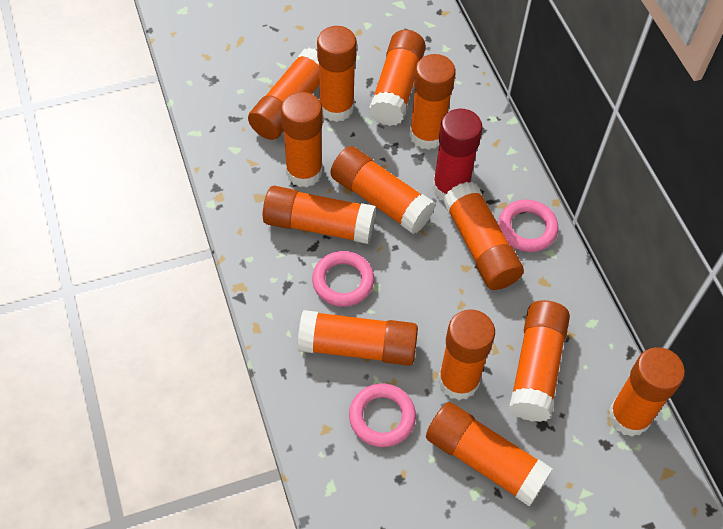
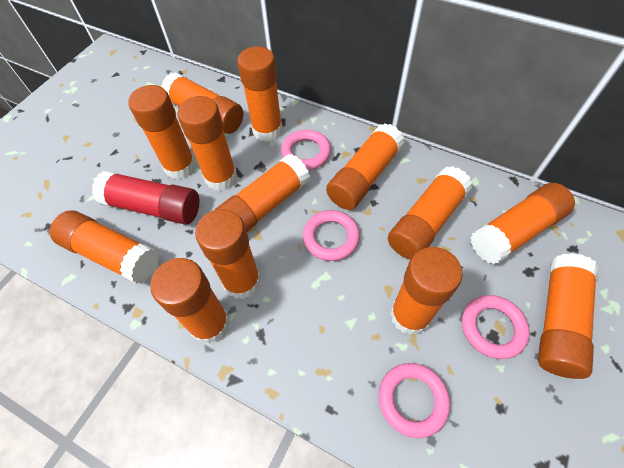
pink ring: 3 -> 4

